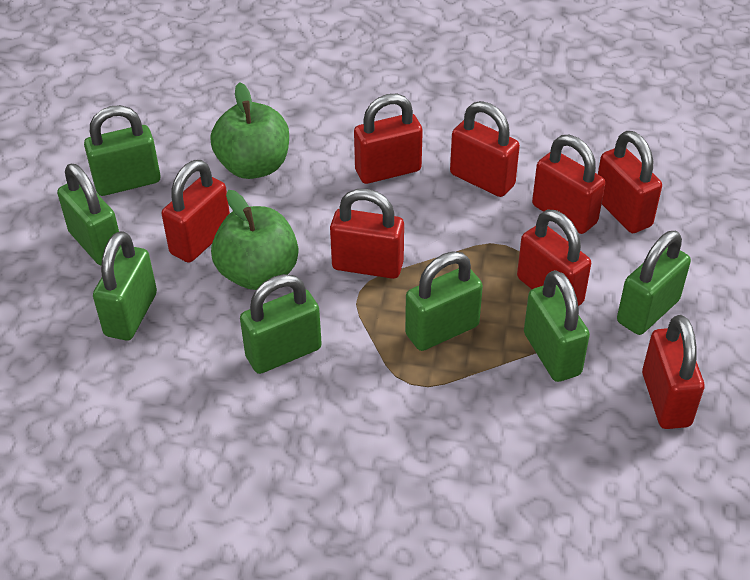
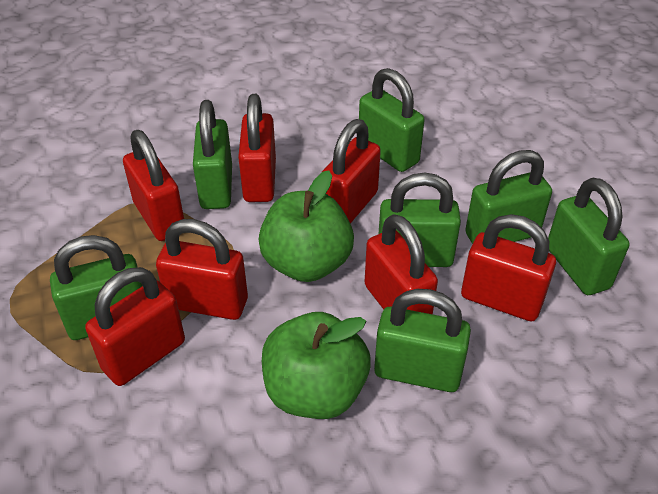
red padlock: 8 -> 7

